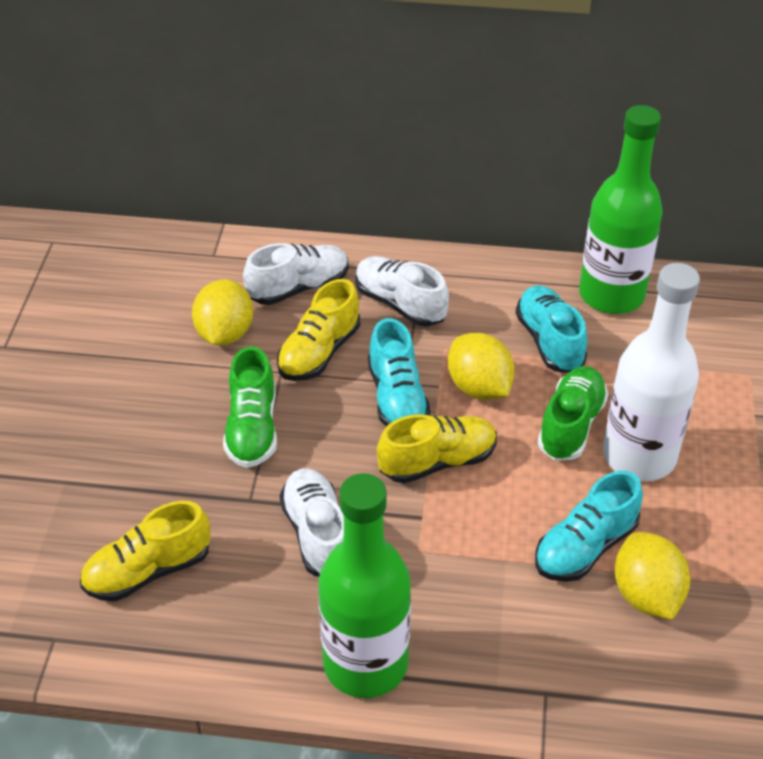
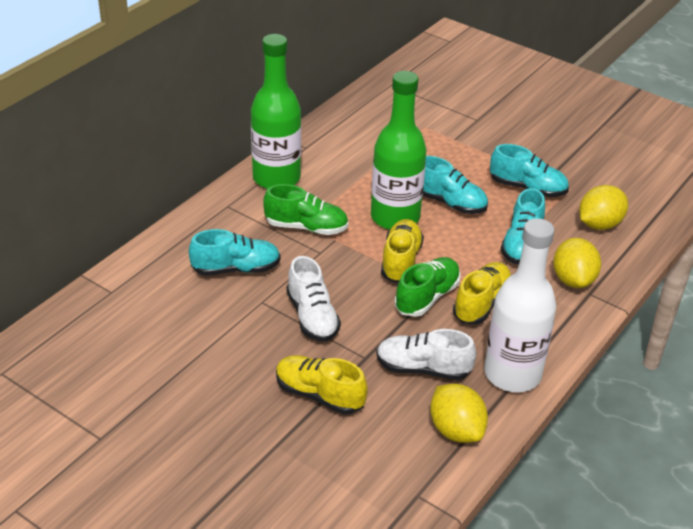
turquoise shoe: 3 -> 4
white shoe: 3 -> 2

